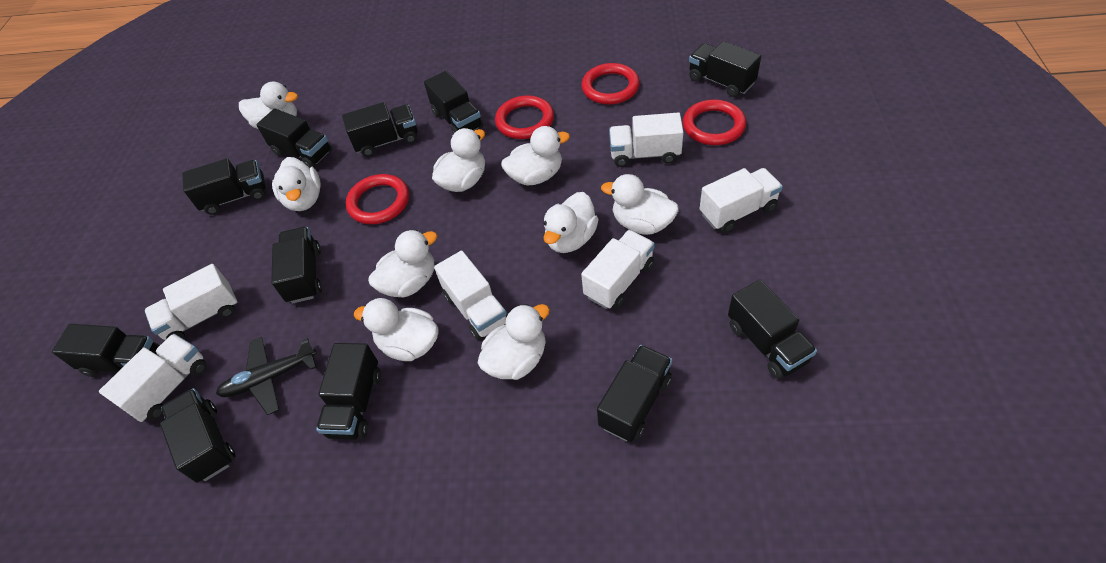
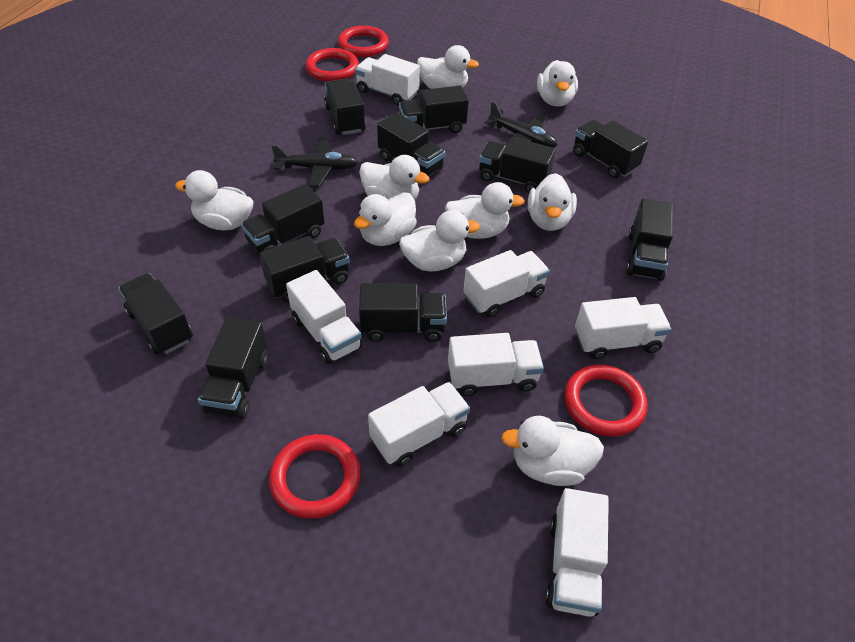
black plane: 1 -> 2
white truck: 6 -> 7

